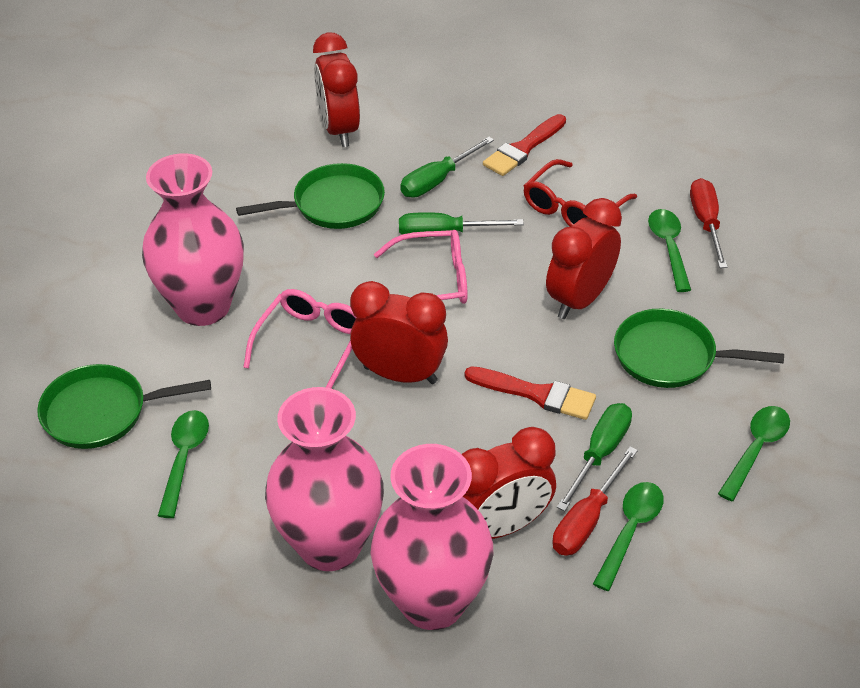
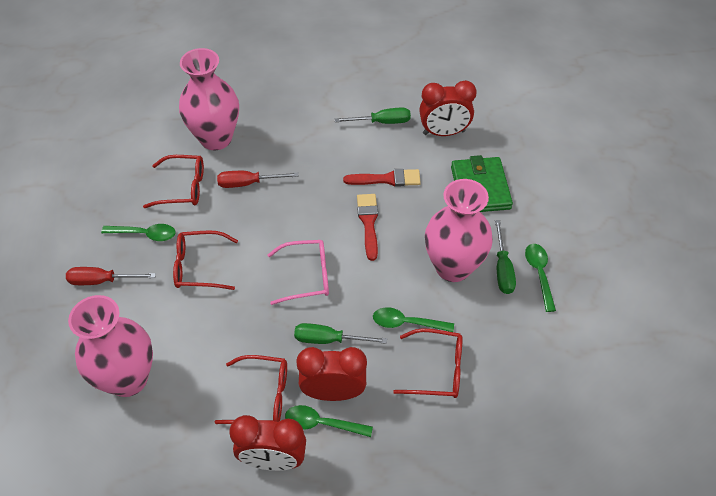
green pan: 3 -> 0
green wallet: 0 -> 1
pink glasses: 2 -> 1
red clock: 4 -> 3
red glasses: 1 -> 4

